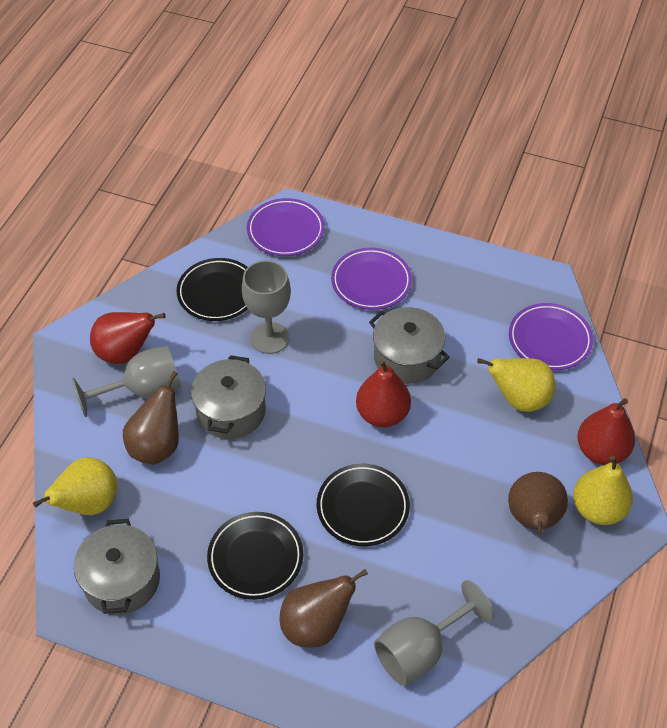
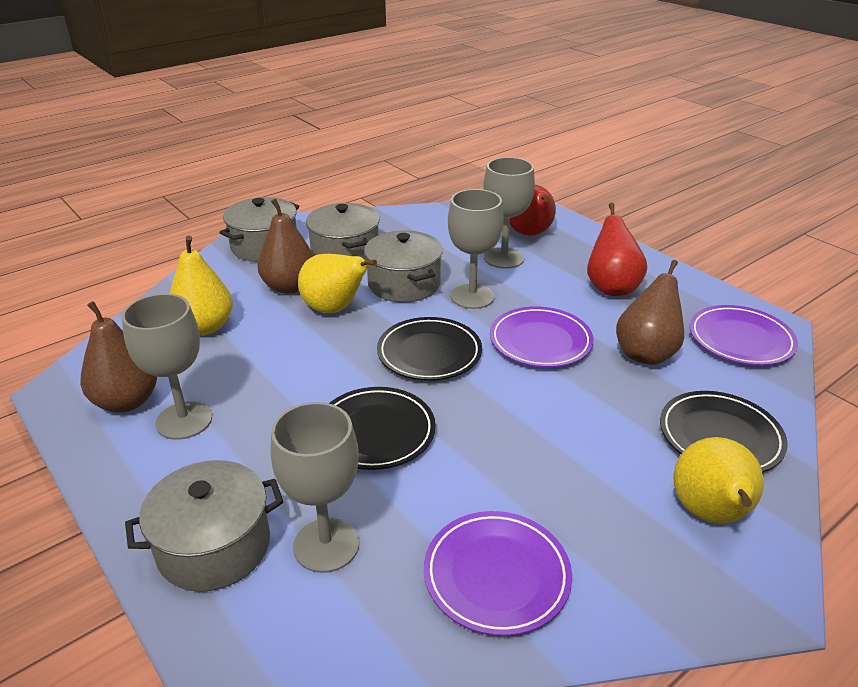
grey goblet: 3 -> 4
grey pot: 3 -> 4
red pear: 3 -> 2

